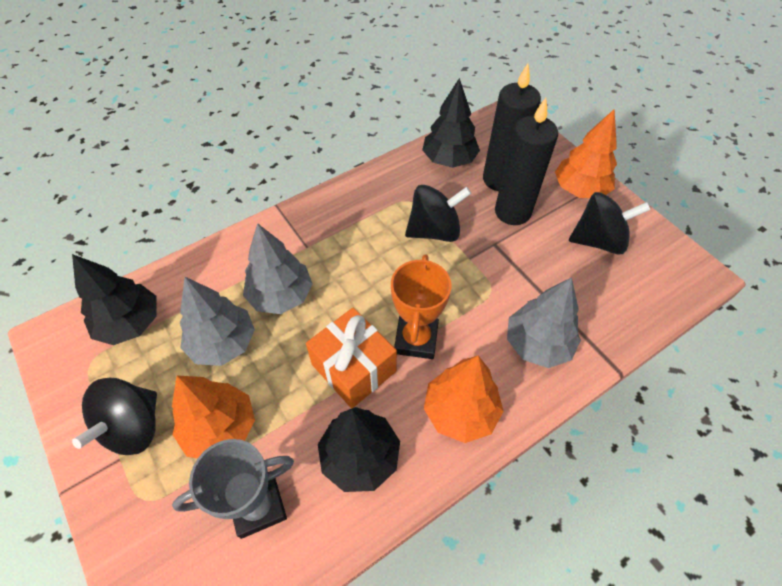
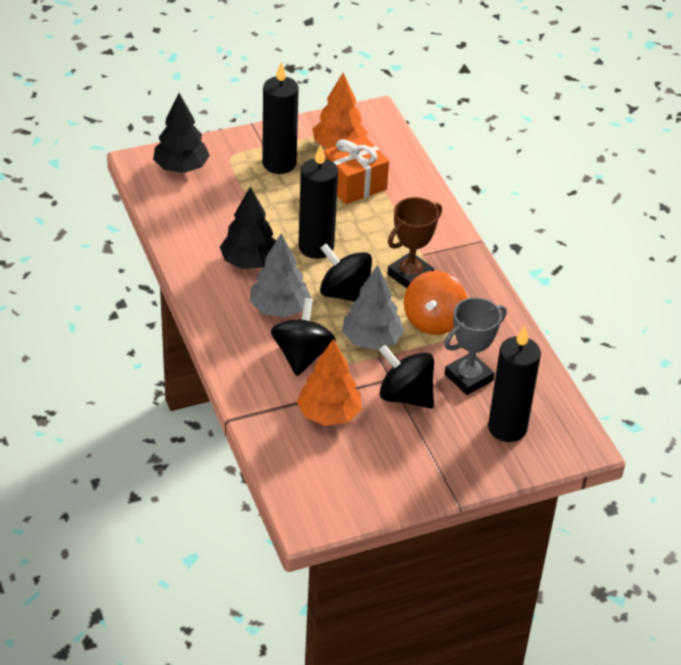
black candle: 2 -> 3
black tree: 3 -> 2
brown trophy: 0 -> 1
grey tree: 3 -> 2
orange spinning top: 0 -> 1
orange tree: 3 -> 2
orange trophy: 1 -> 0

